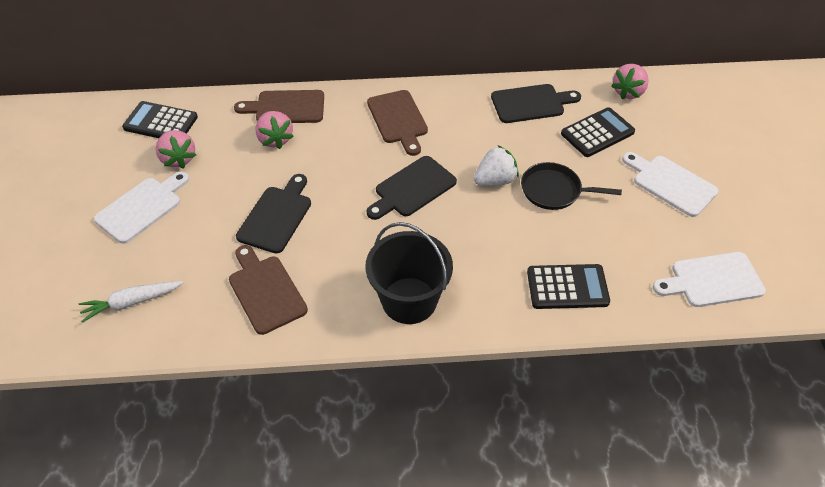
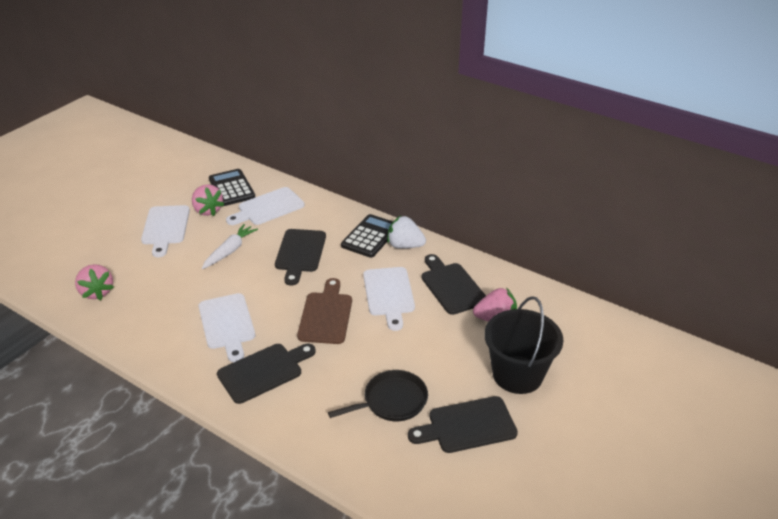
black calculator: 3 -> 2
black cutting board: 3 -> 4
brown cutting board: 3 -> 1
white cutting board: 3 -> 4

